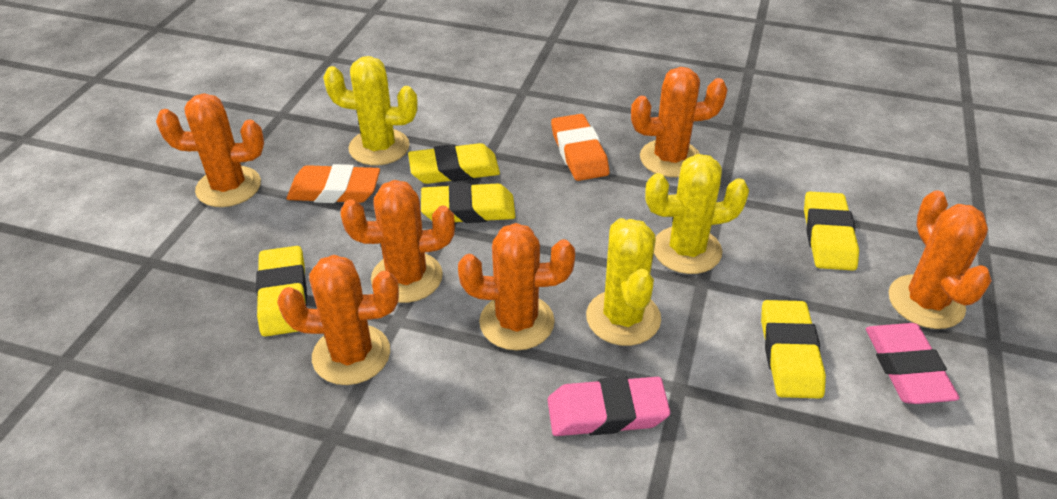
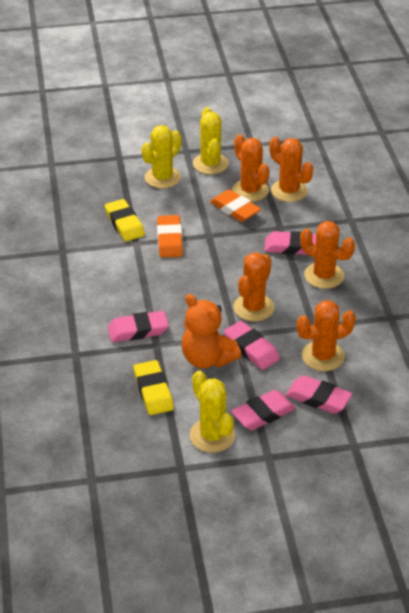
orange cactus: 6 -> 5
orange teddy bear: 0 -> 1
pink eraser: 2 -> 5
yellow eraser: 5 -> 2

